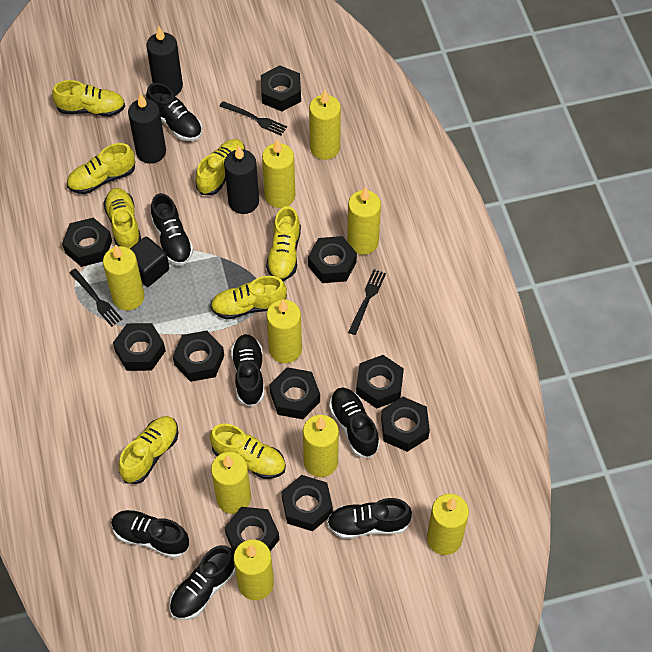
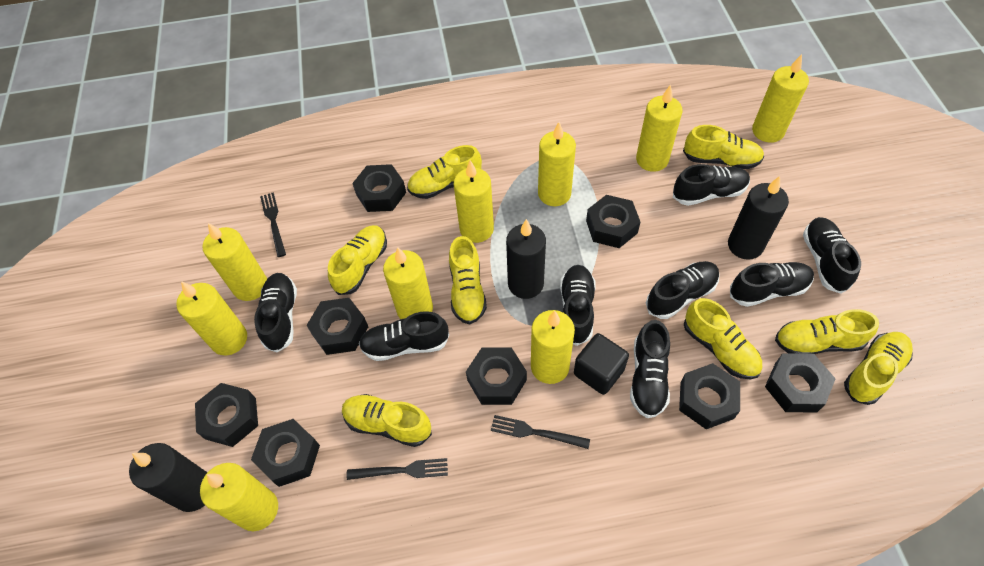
black nut: 10 -> 8
black shoe: 7 -> 8

